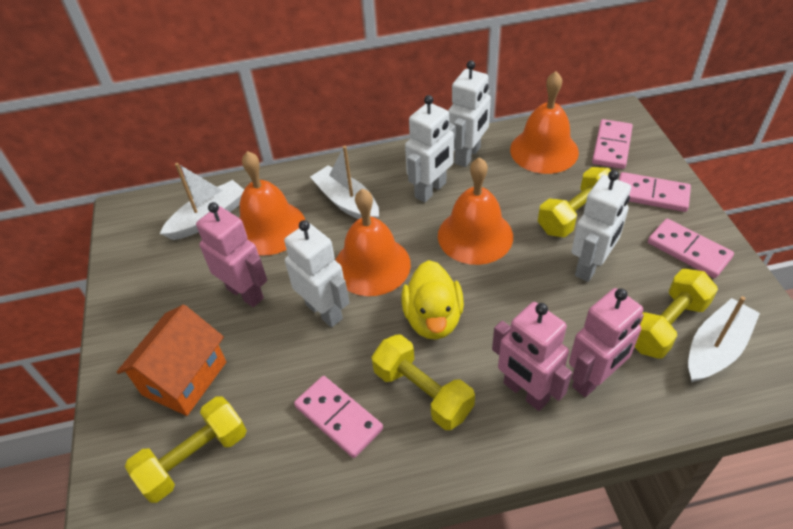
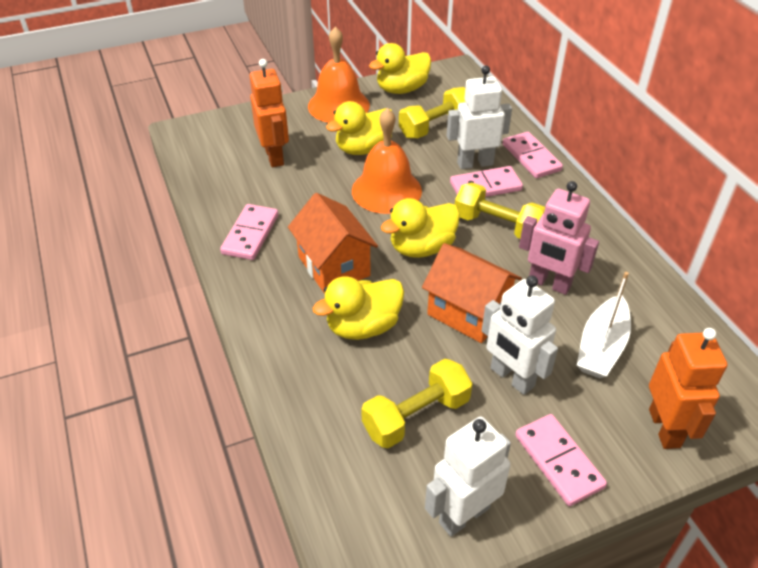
orange bell: 4 -> 2
orange house: 1 -> 2
orange robot: 0 -> 2
pink robot: 3 -> 1
white boat: 3 -> 1
white robot: 4 -> 3
yellow duck: 1 -> 4
yellow dumbbell: 4 -> 3

